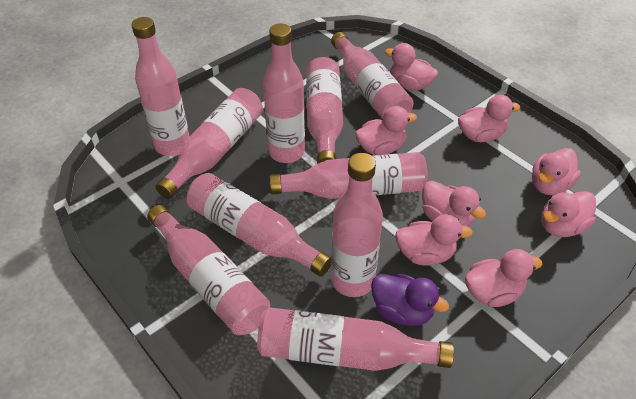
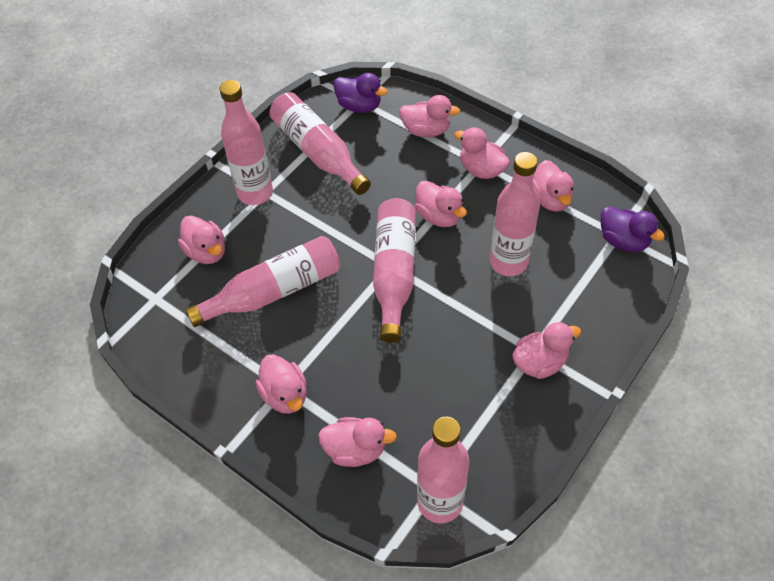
pink bottle: 10 -> 6
purple duck: 1 -> 2

